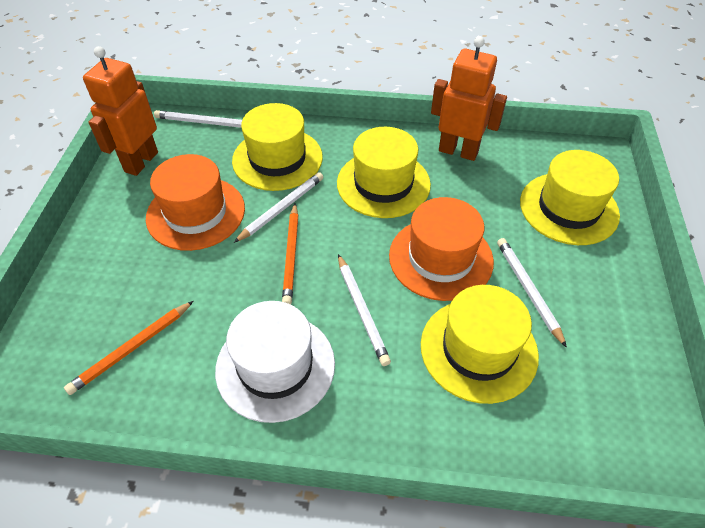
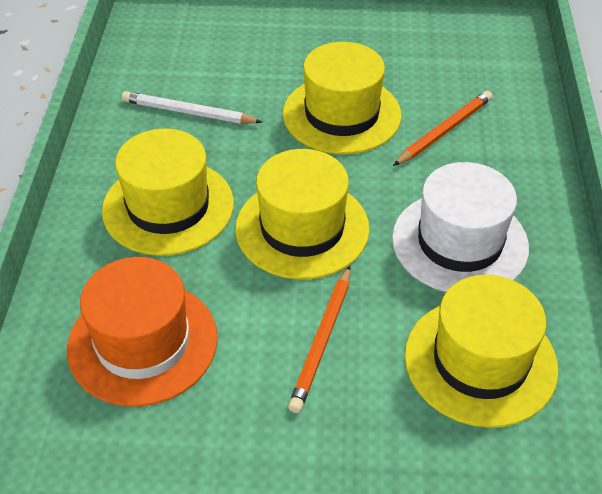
orange hat: 2 -> 1
orange robot: 2 -> 0
white pencil: 4 -> 1

